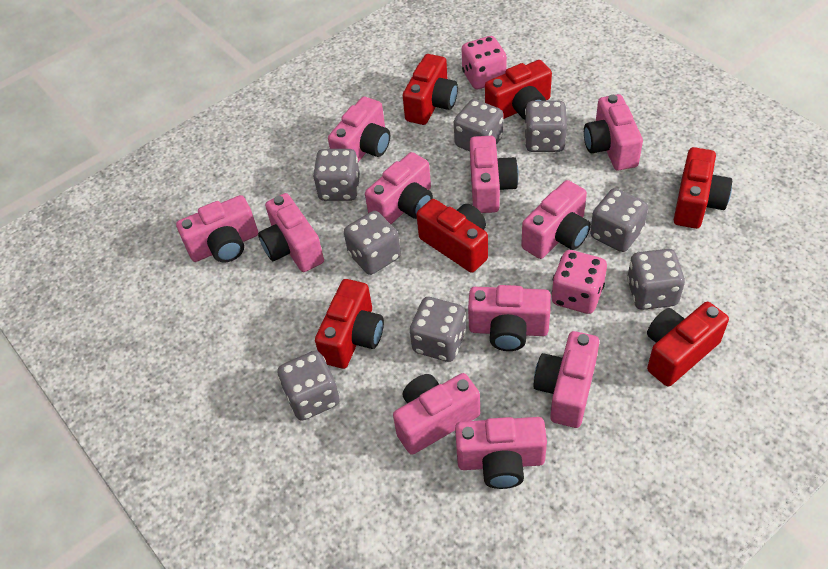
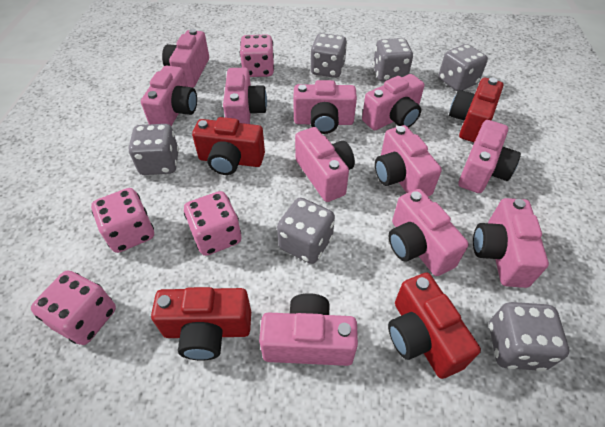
grey dice: 8 -> 6
pink dice: 2 -> 4
red camera: 6 -> 4

